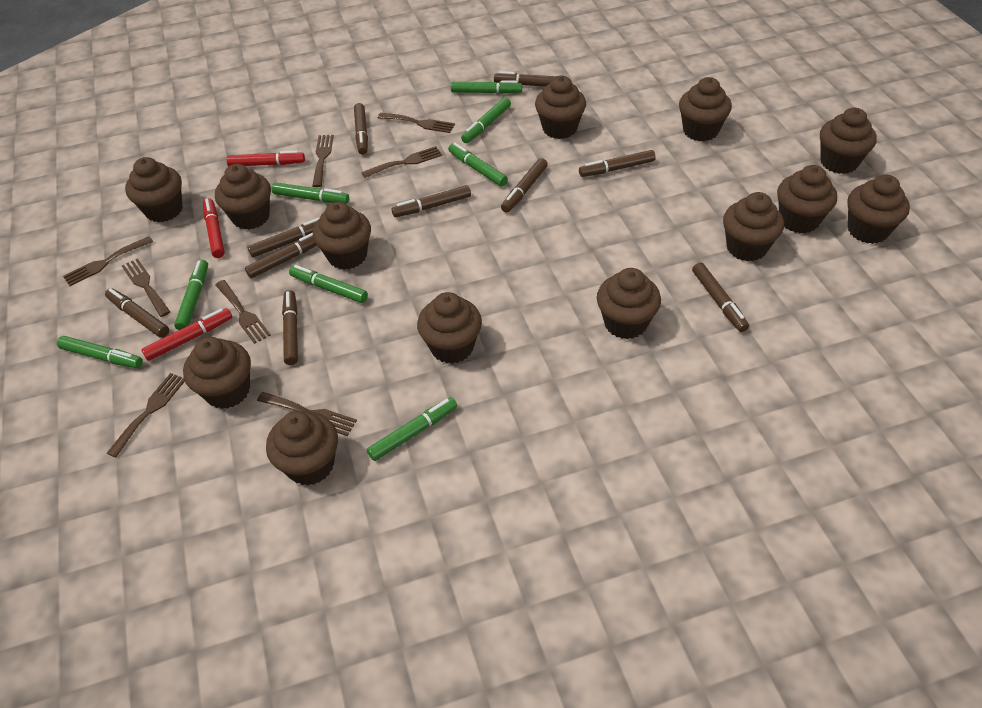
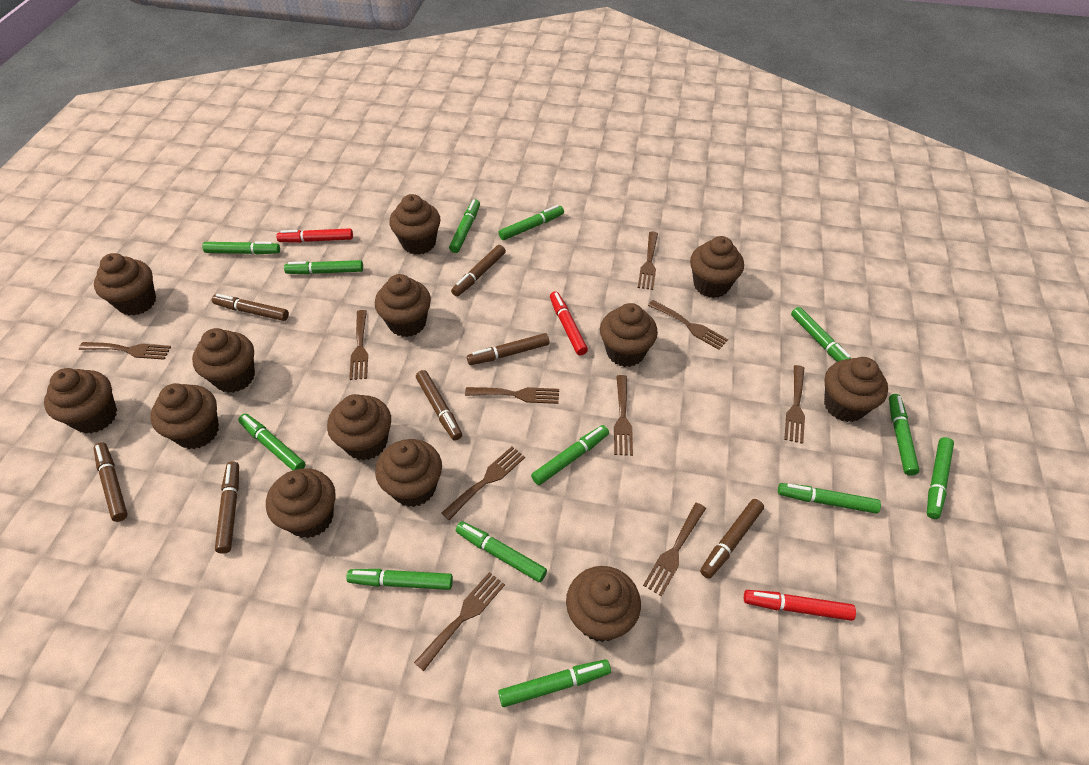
brown fork: 8 -> 10
brown marker: 10 -> 7
green marker: 8 -> 13

